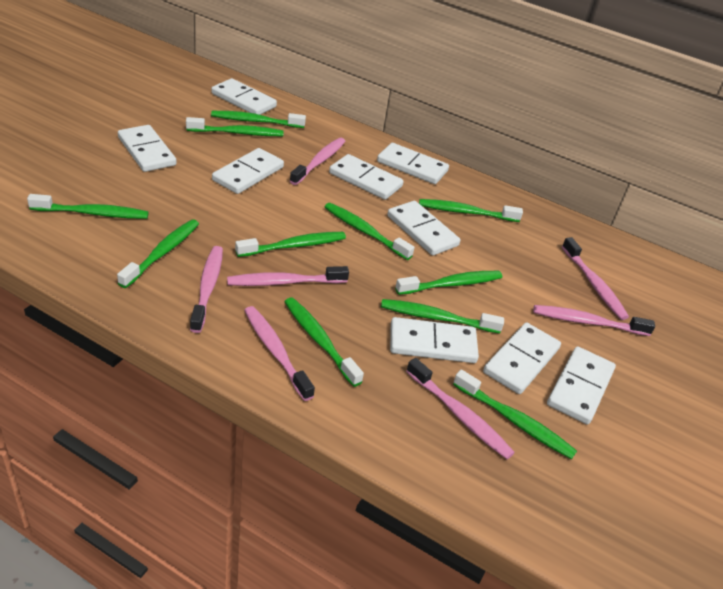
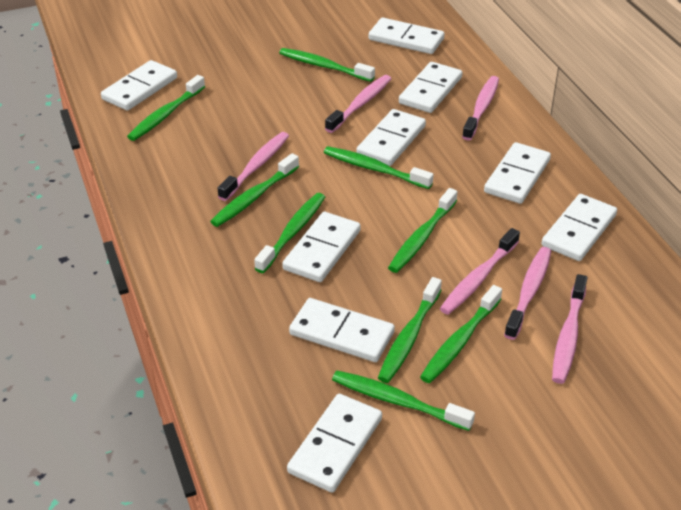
green toothbrush: 11 -> 9
pink toothbrush: 7 -> 6

